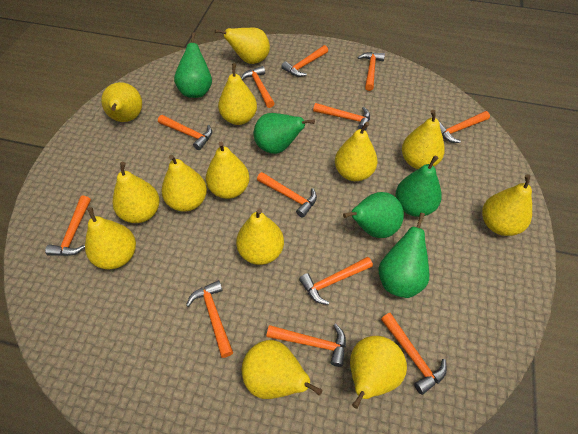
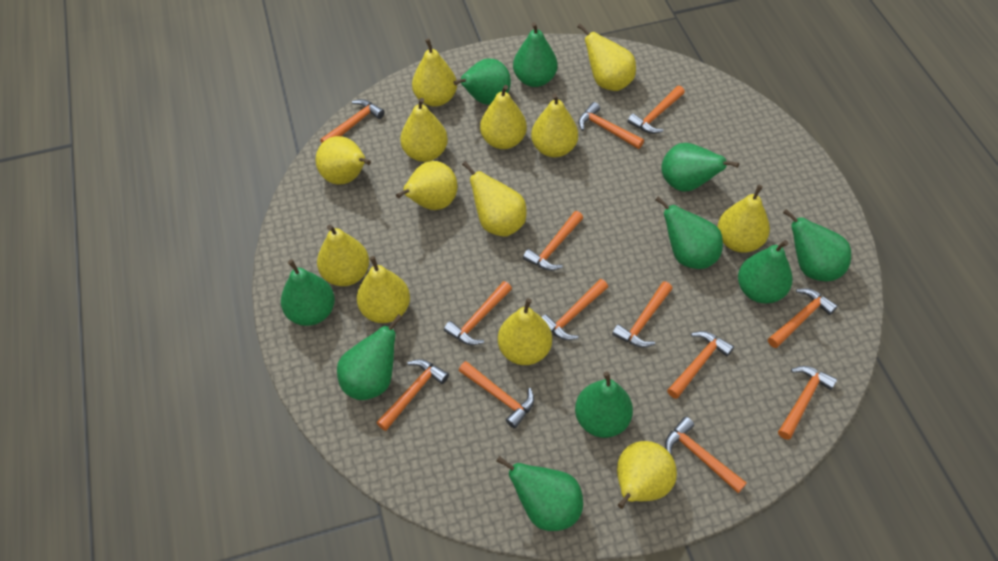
green pear: 5 -> 10
orange hammer: 12 -> 13

